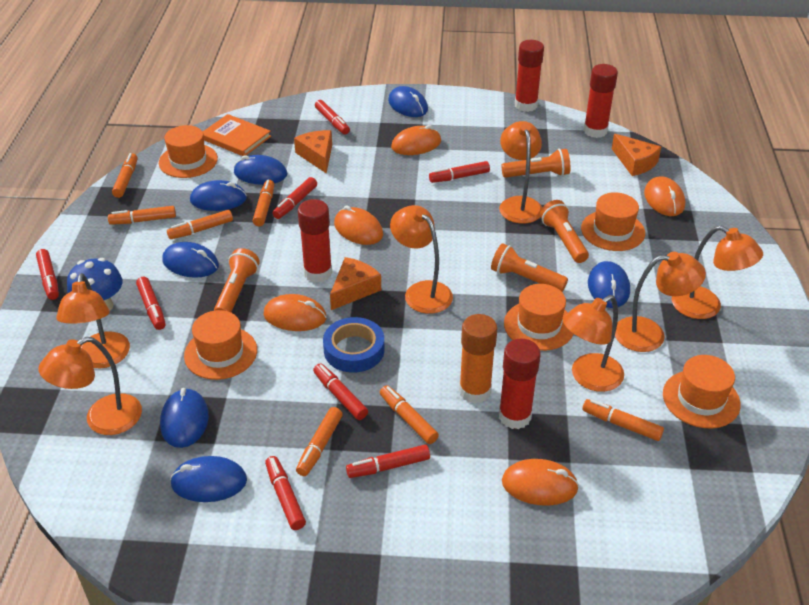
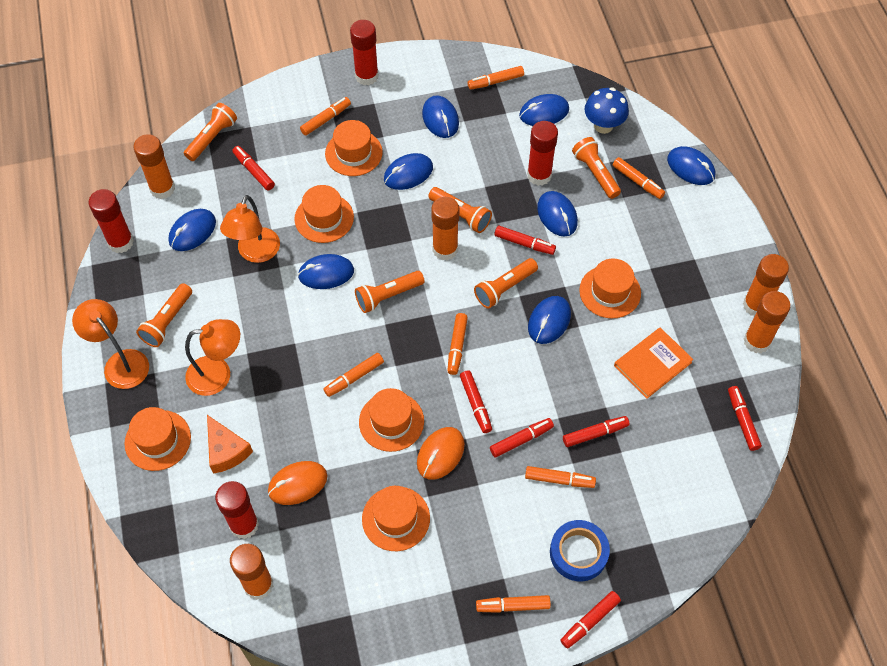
blue mouse: 7 -> 8
orange cheese: 3 -> 1
orange flashlight: 4 -> 6
orange glue stick: 1 -> 5
orange hat: 5 -> 6
orange lamp: 7 -> 3
orange mouse: 5 -> 2
red marker: 8 -> 7

